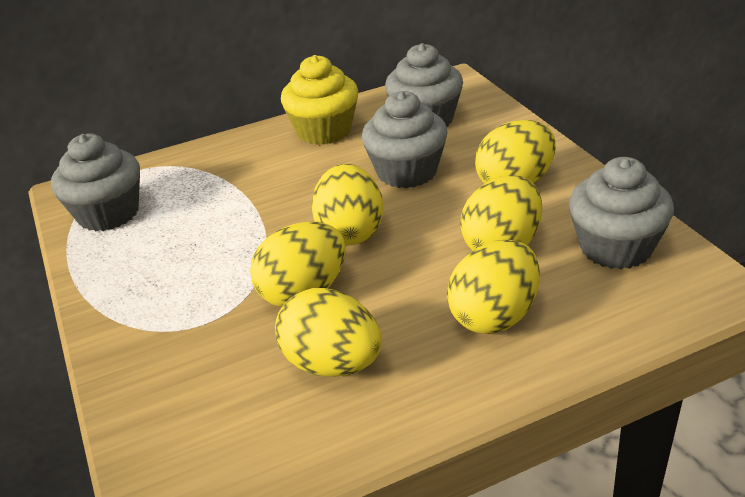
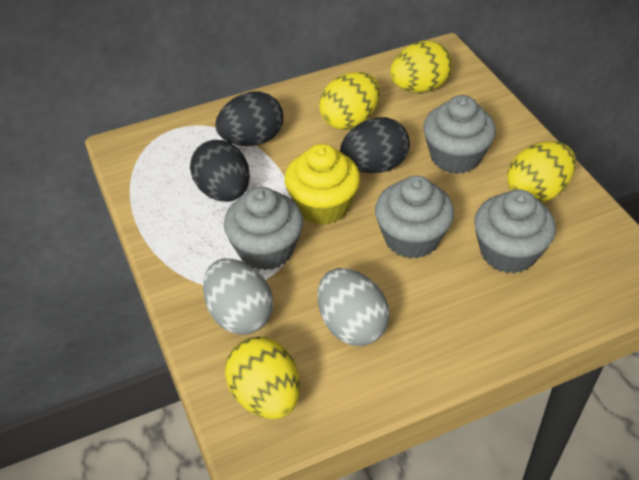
black egg: 0 -> 3
grey egg: 0 -> 2
yellow egg: 6 -> 4

